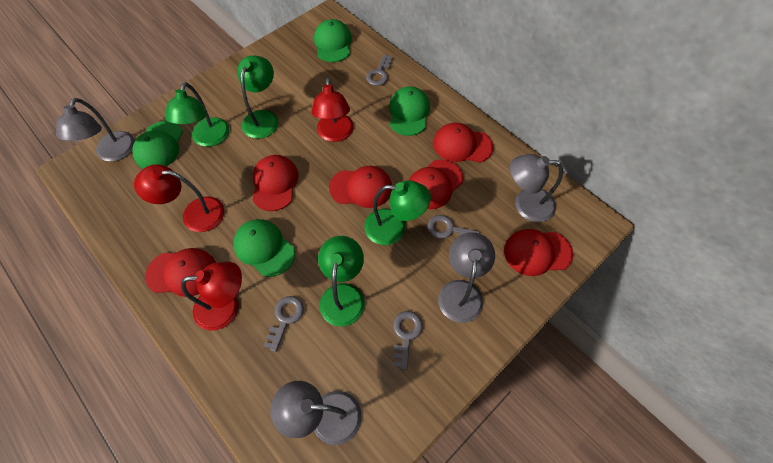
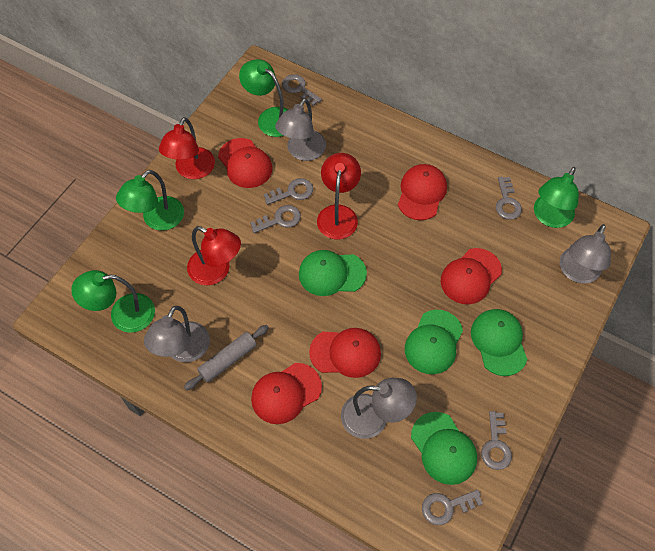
grey key: 4 -> 6
grey rolling pin: 0 -> 1
red cap: 6 -> 5

